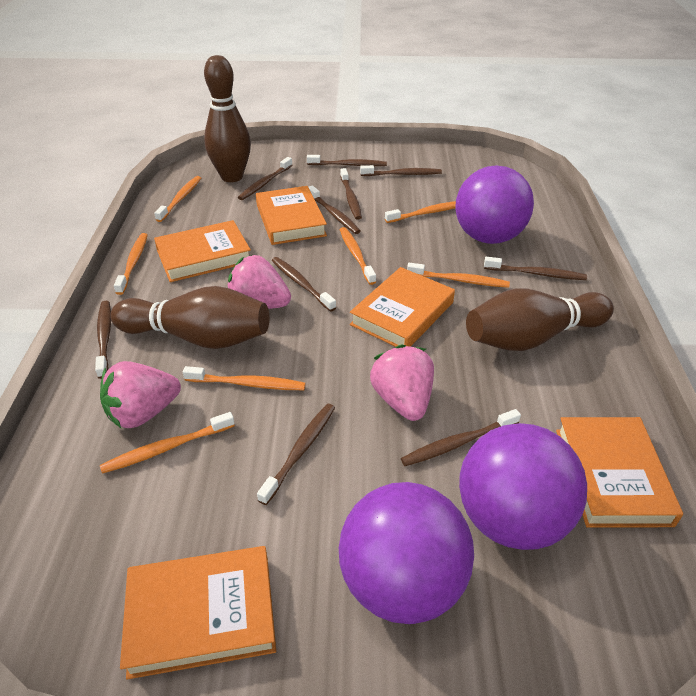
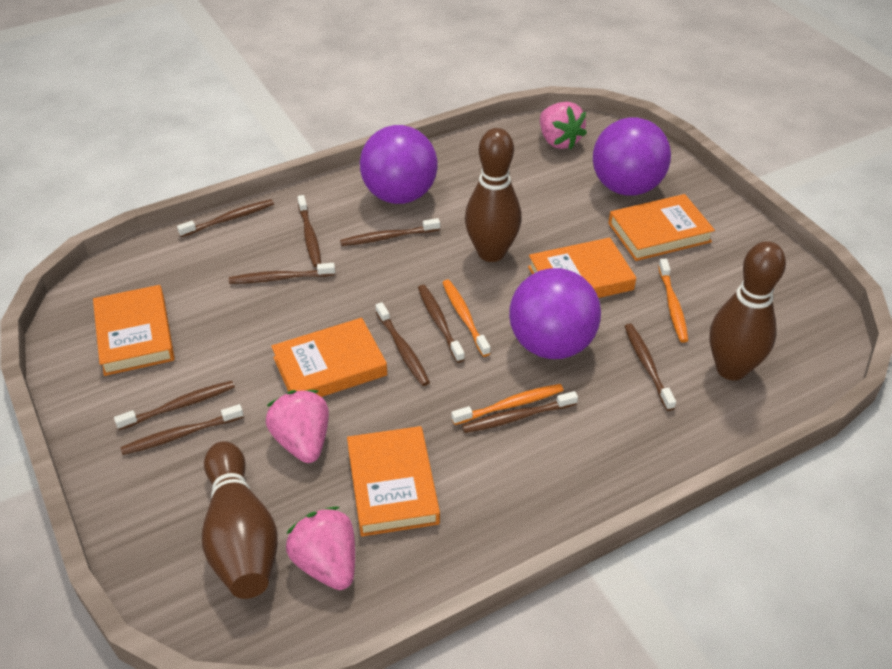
orange toothbrush: 7 -> 3

